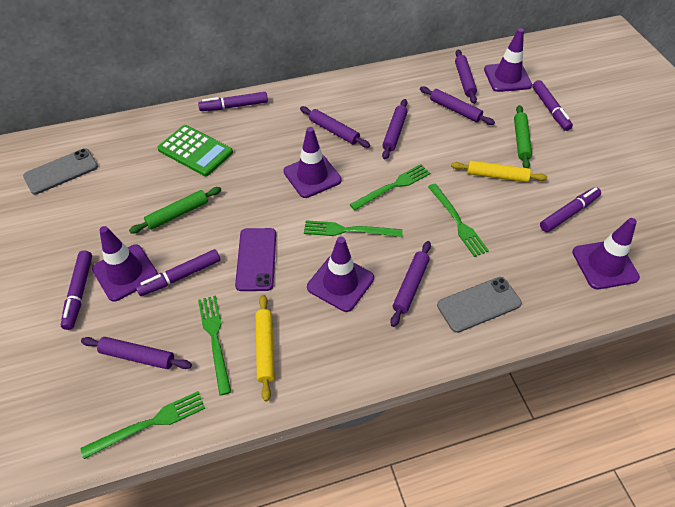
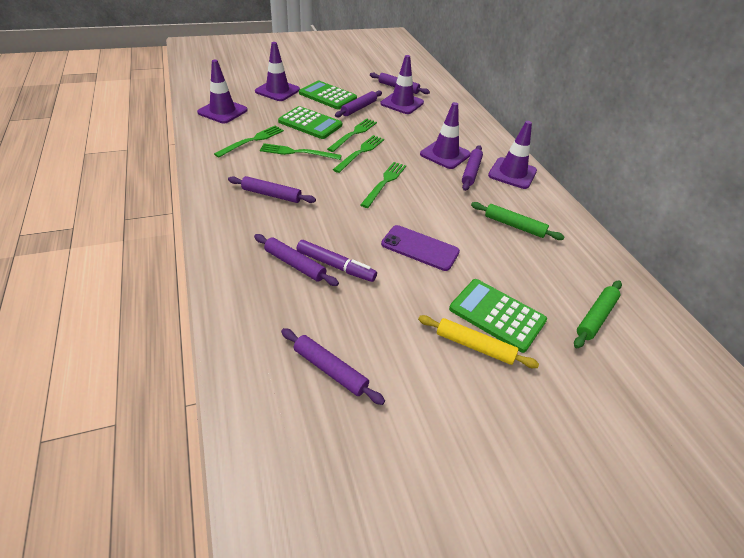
green calculator: 1 -> 3
grey phone: 2 -> 0
purple marker: 5 -> 1
yellow rolling pin: 2 -> 1

